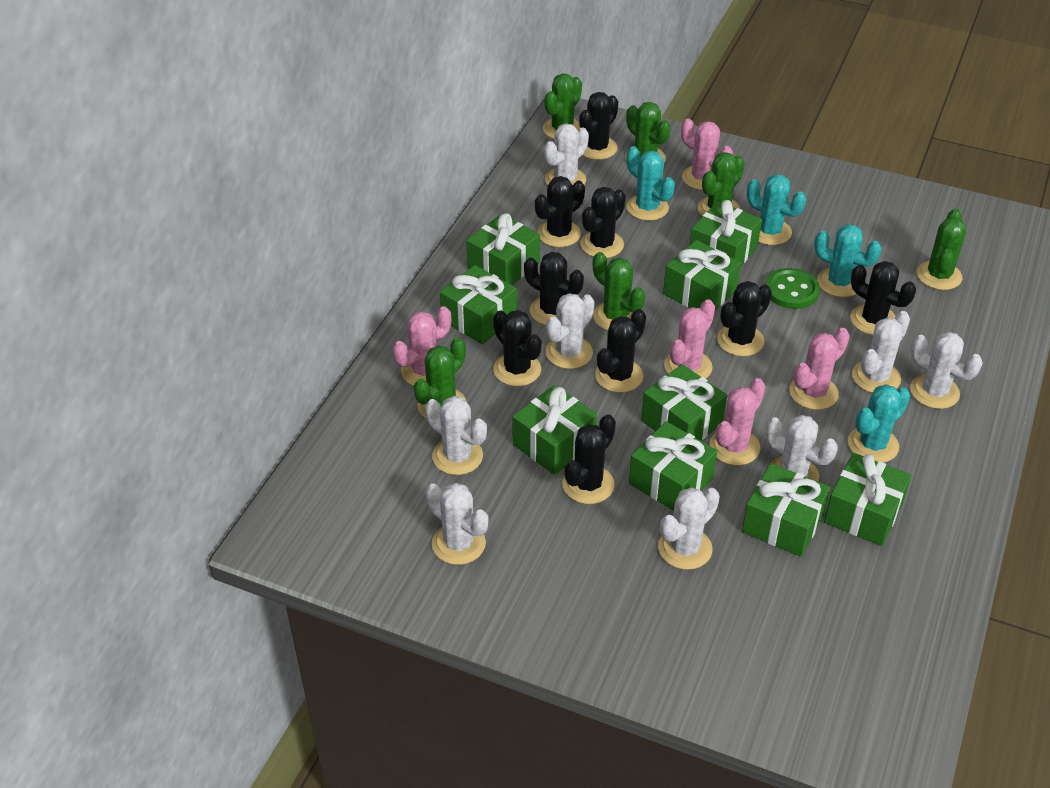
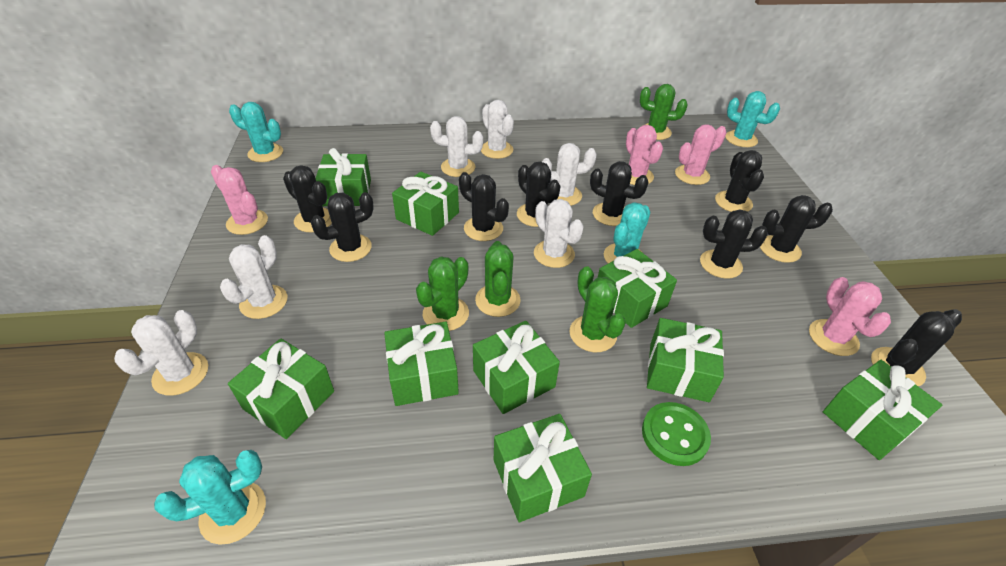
green cactus: 6 -> 4
pink cactus: 5 -> 4
white cactus: 8 -> 6

